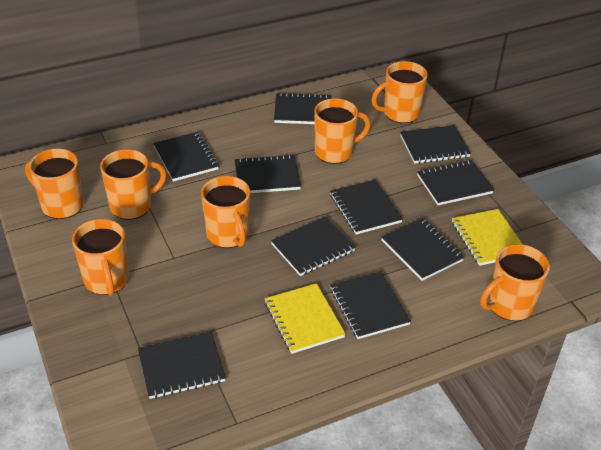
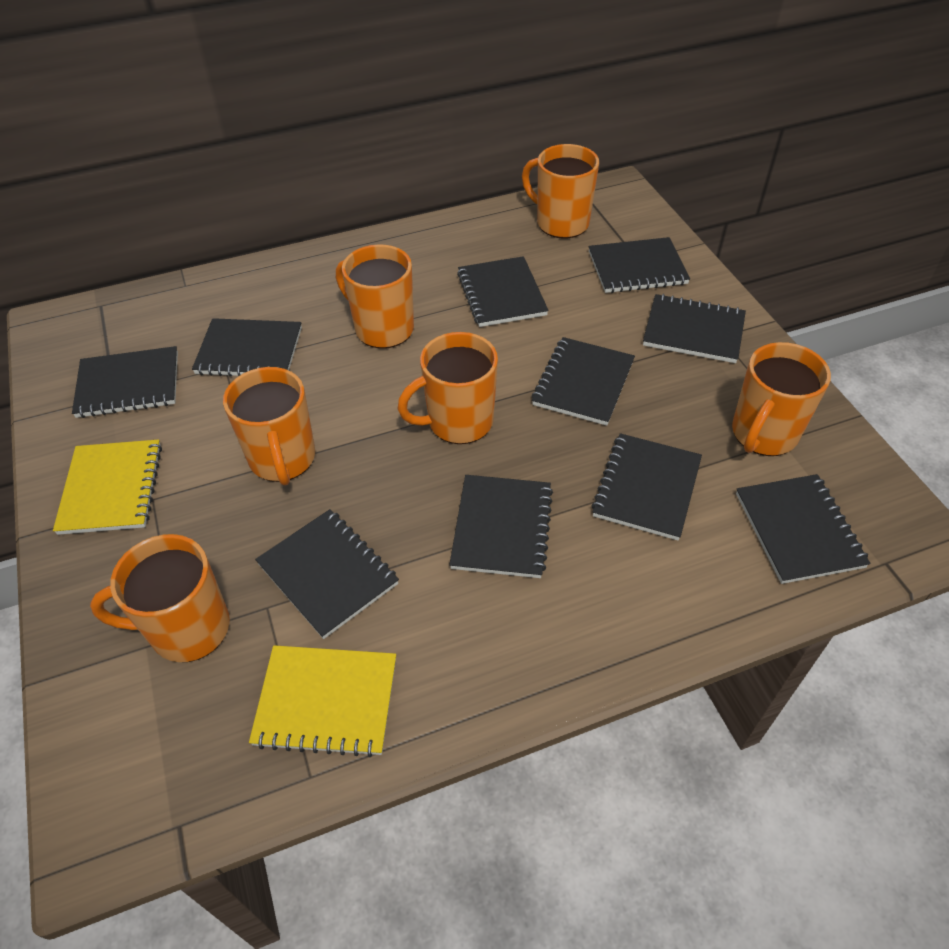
orange mug: 7 -> 6

